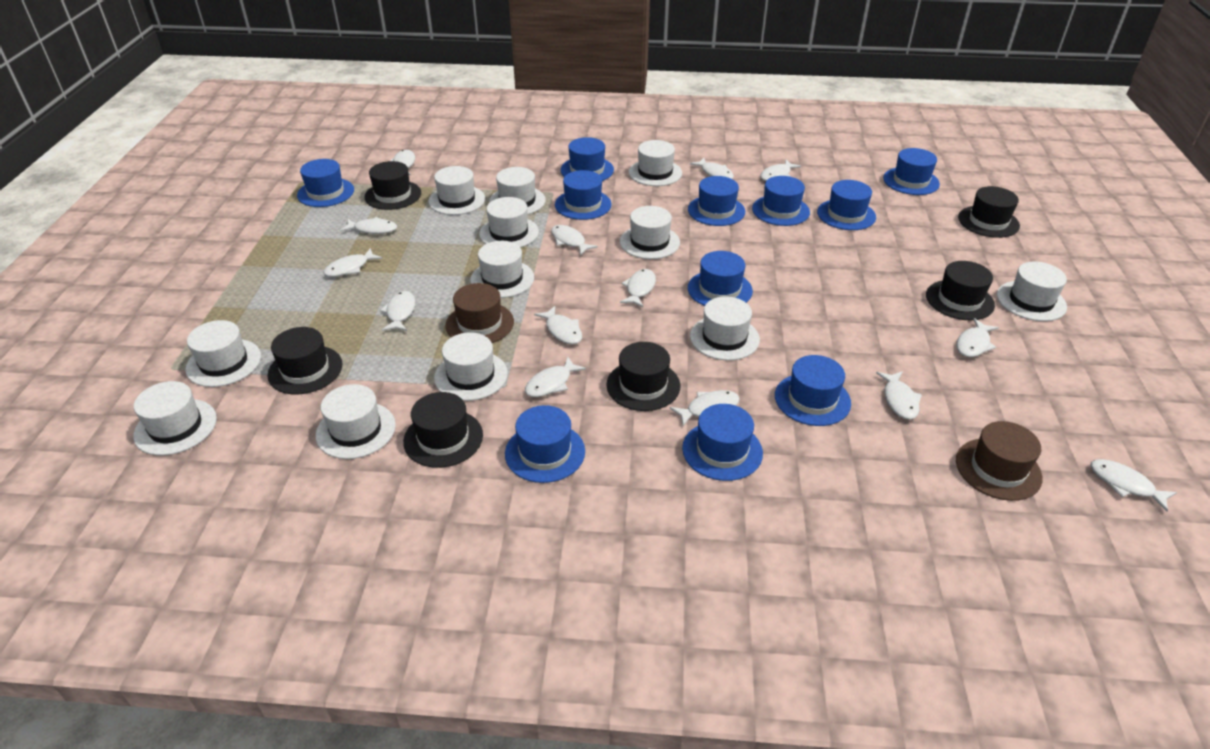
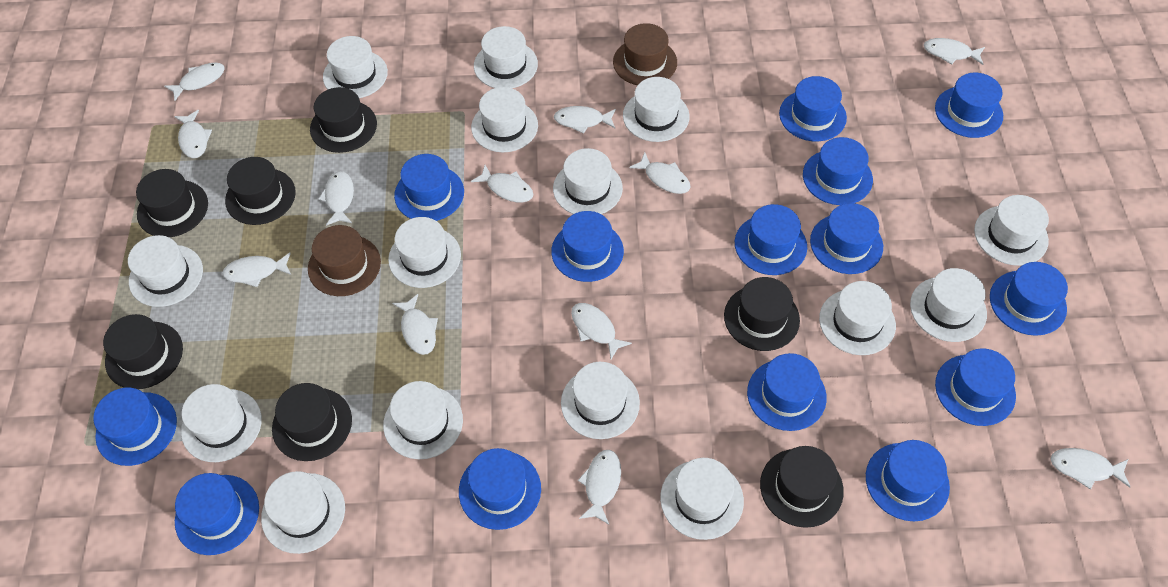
black hat: 6 -> 7
blue hat: 11 -> 14
white fish: 14 -> 12
white hat: 12 -> 15

